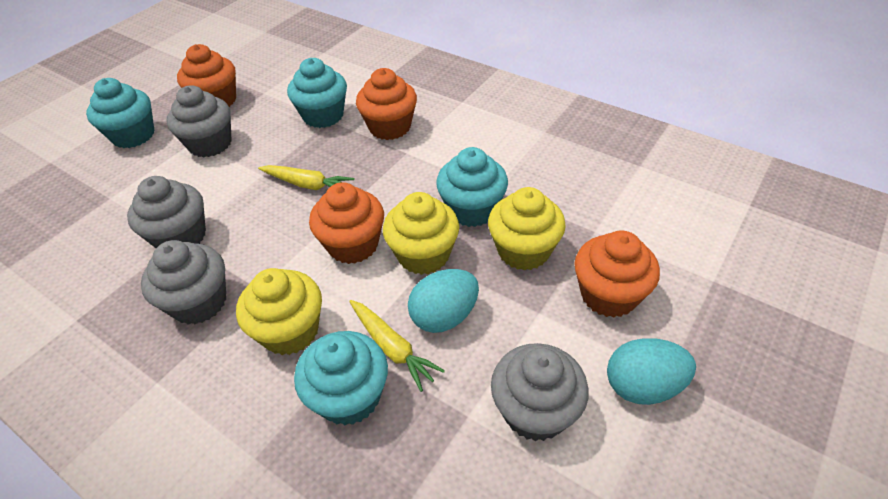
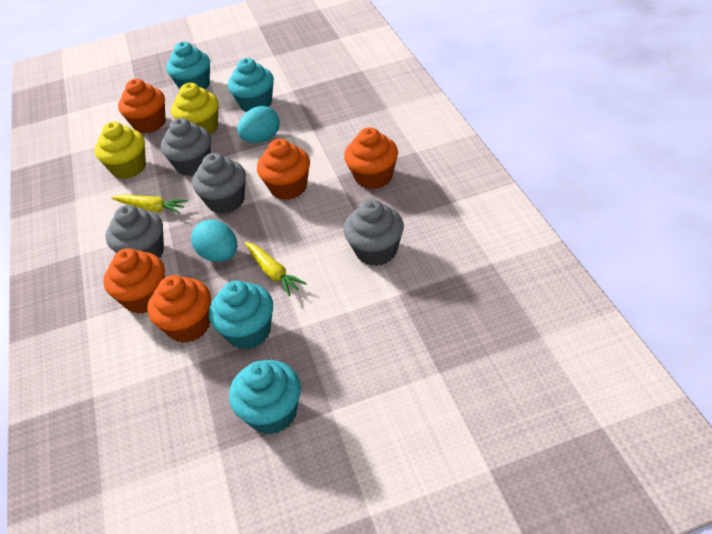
orange cupcake: 4 -> 5
yellow cupcake: 3 -> 2

